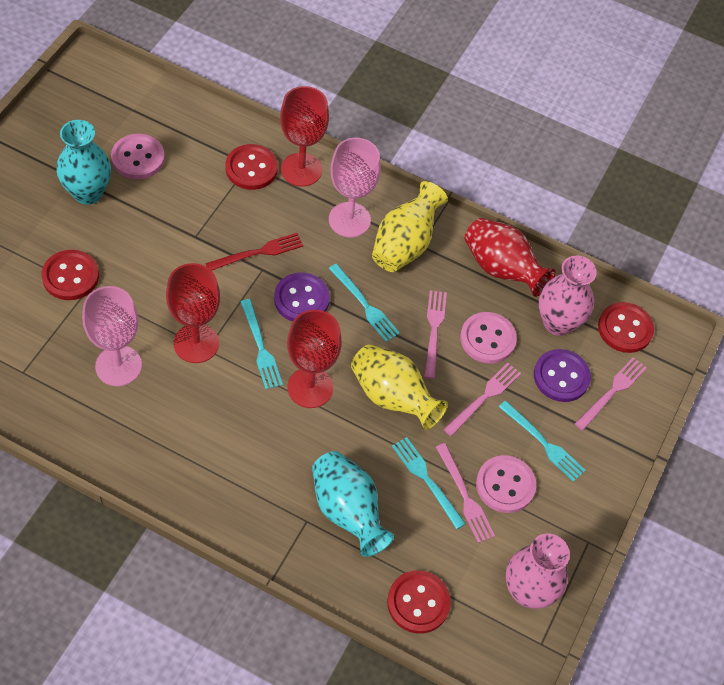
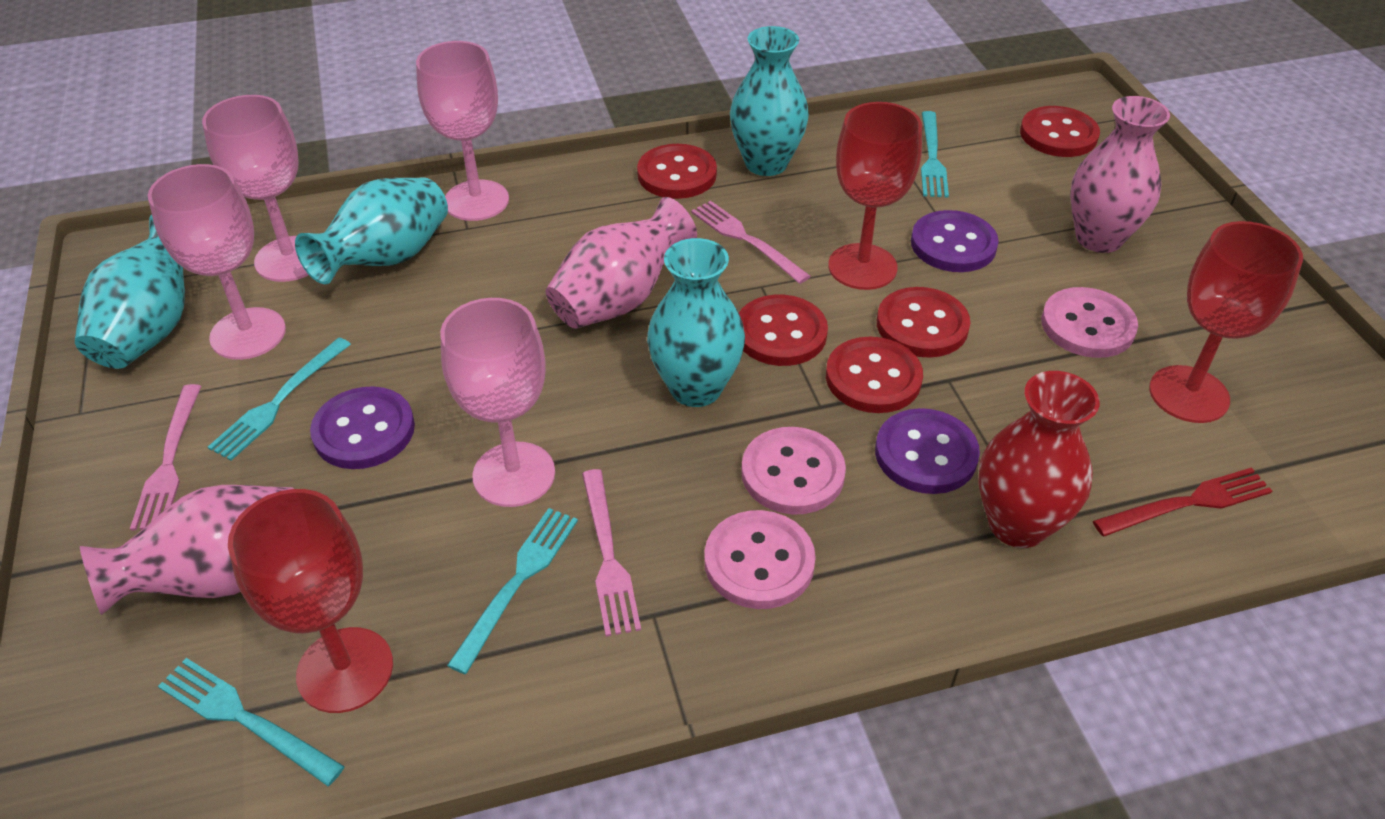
pink fork: 4 -> 3
pink goblet: 2 -> 4
pink vase: 2 -> 3
purple button: 2 -> 3
red button: 4 -> 5
turquoise vase: 2 -> 4
yellow vase: 2 -> 0

